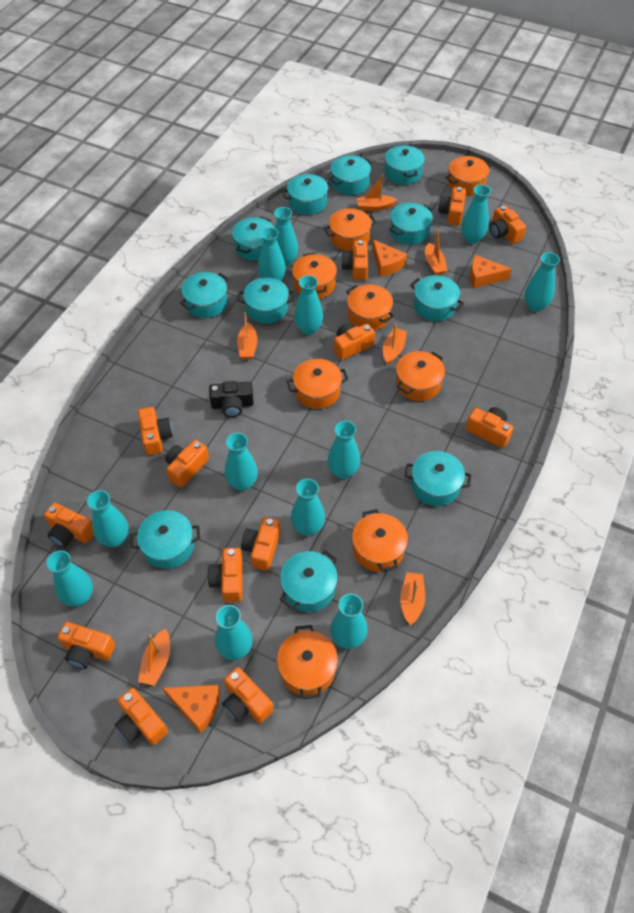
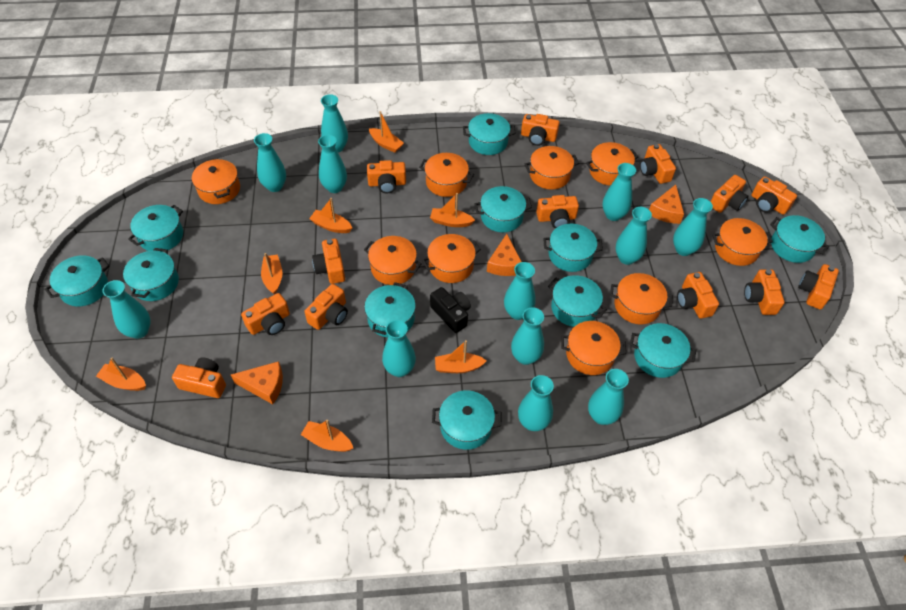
orange boat: 6 -> 7
orange pot: 8 -> 9

